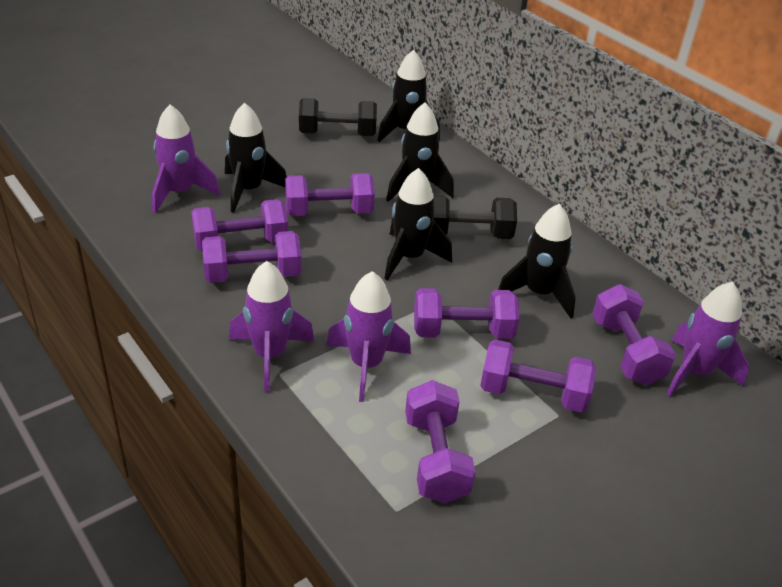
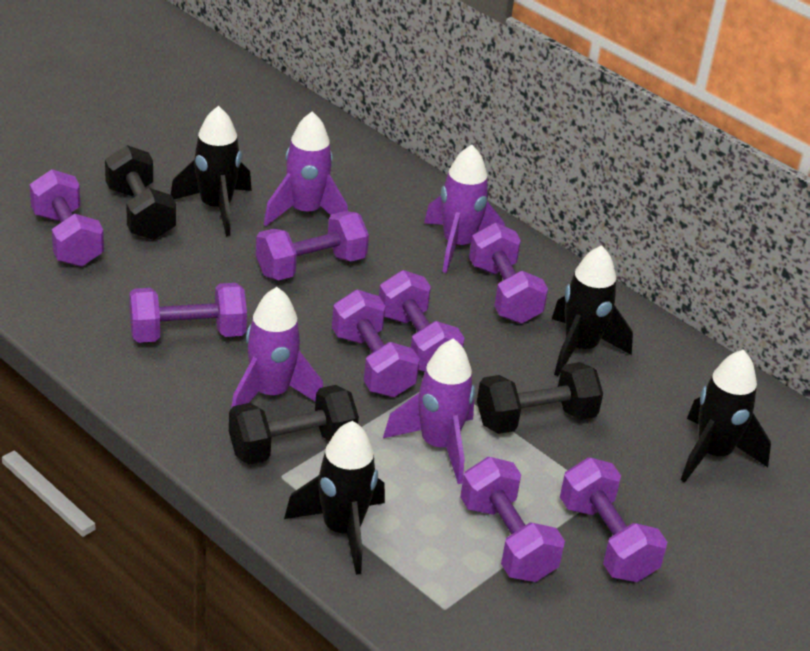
black dumbbell: 2 -> 3
black rocket: 5 -> 4
purple dumbbell: 7 -> 8

